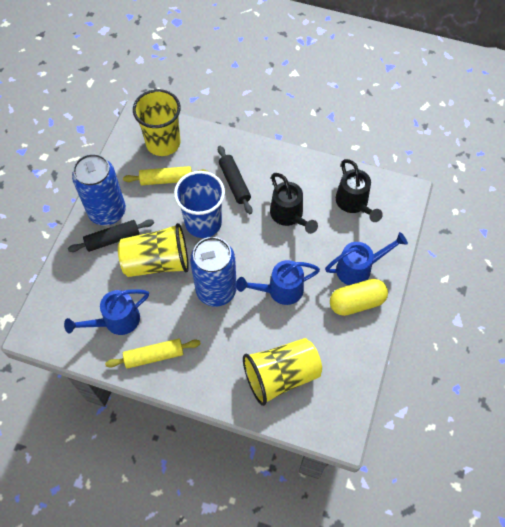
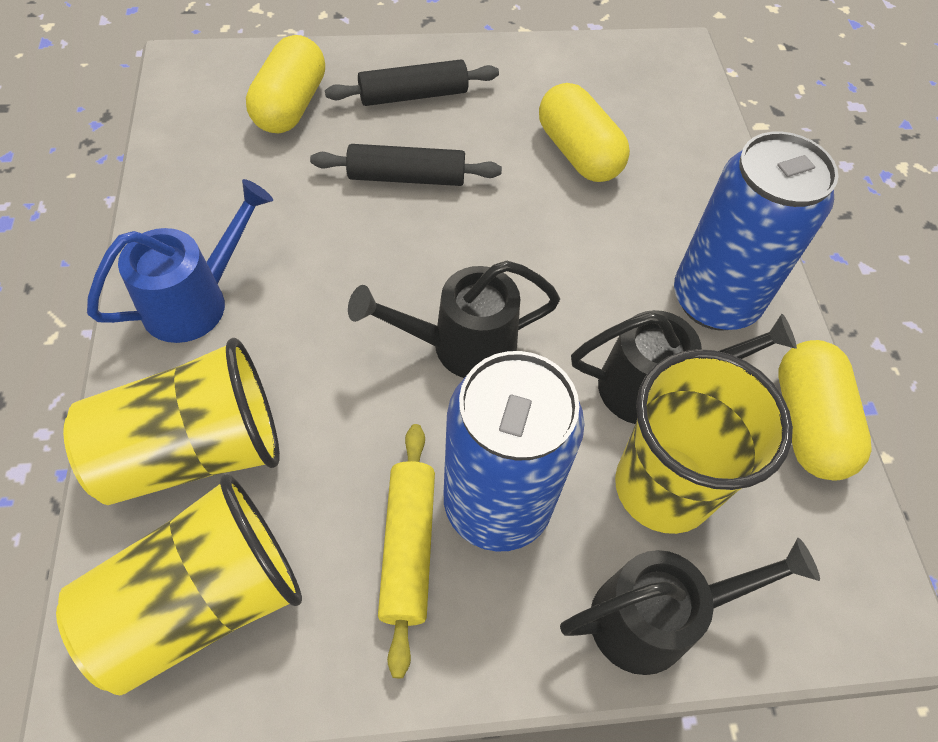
black watering can: 2 -> 3
blue cup: 1 -> 0
blue watering can: 3 -> 1
yellow capsule: 1 -> 3
yellow rolling pin: 2 -> 1

